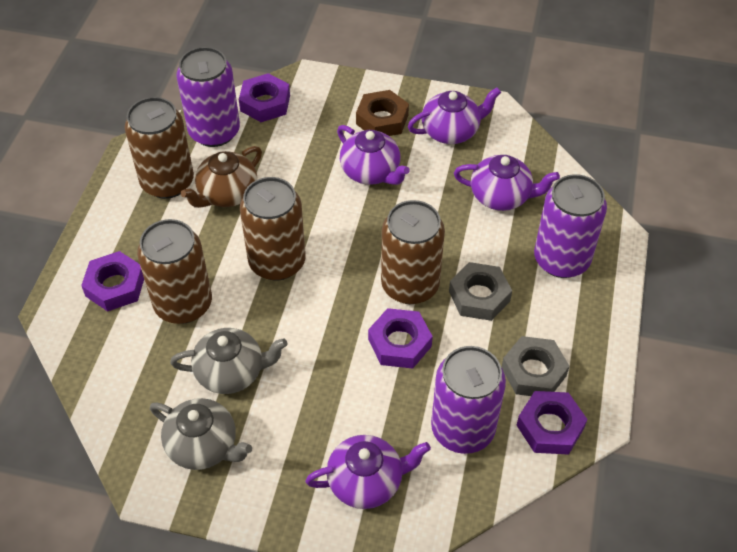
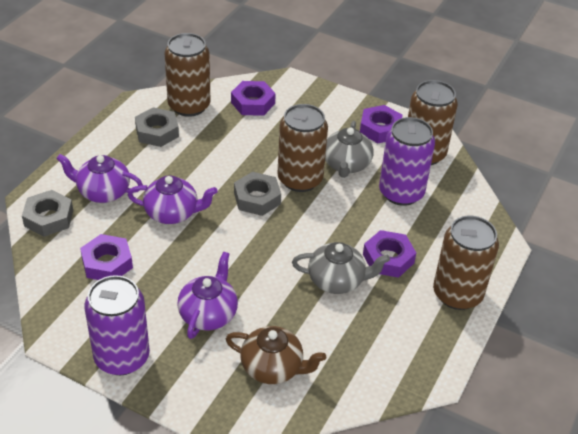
brown nut: 1 -> 0
grey nut: 2 -> 3
purple can: 3 -> 2
purple teapot: 4 -> 3

